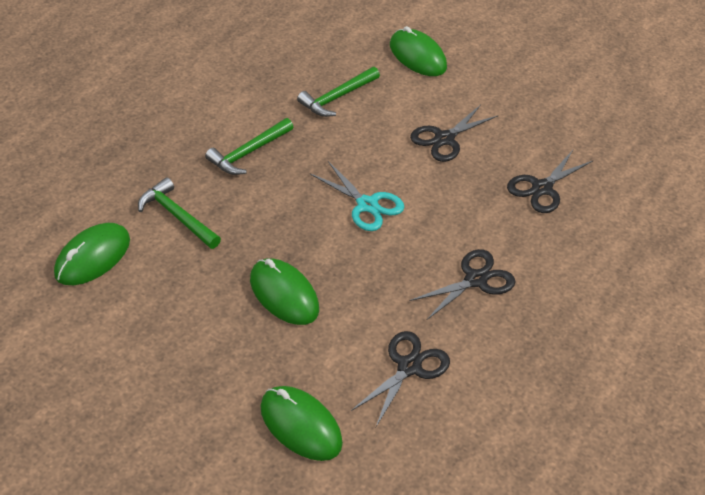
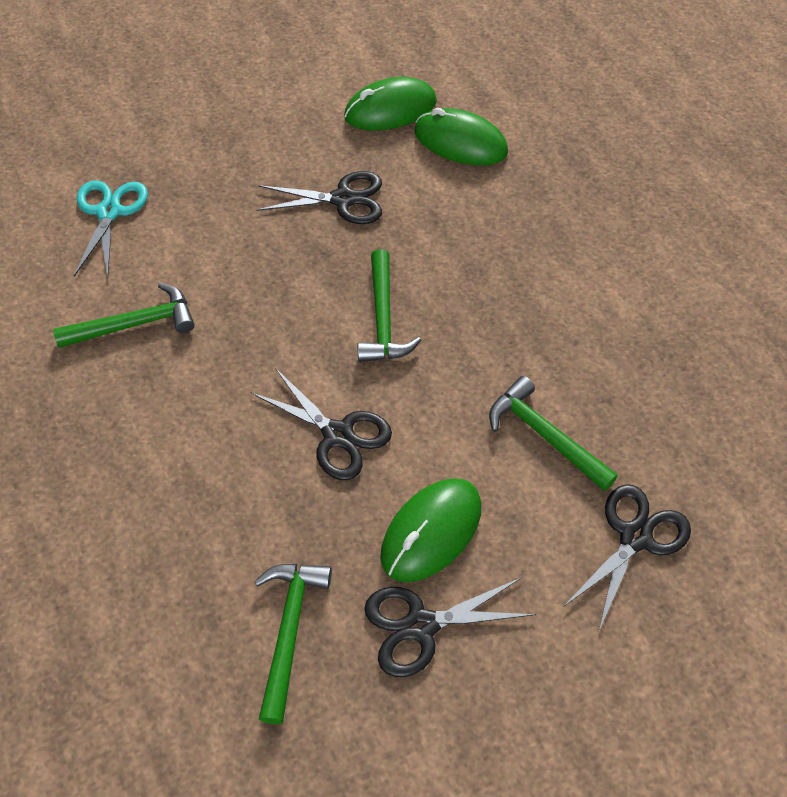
green hammer: 3 -> 4
green mouse: 4 -> 3

